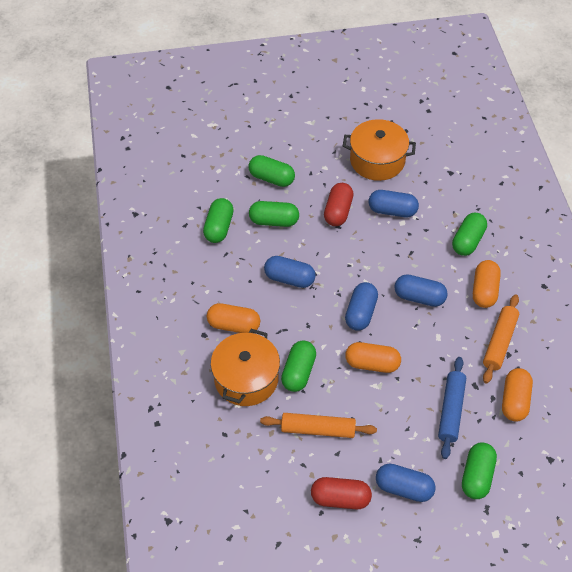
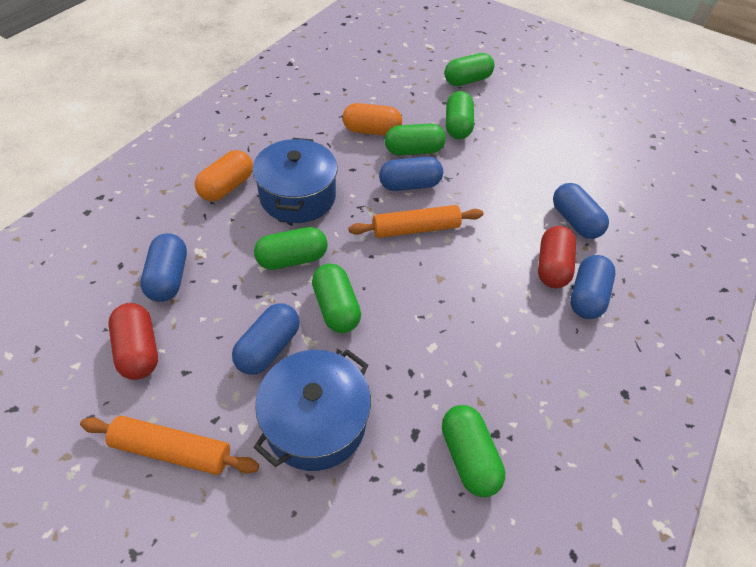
blue pot: 0 -> 2
blue rolling pin: 1 -> 0
orange capsule: 4 -> 2
orange pot: 2 -> 0

